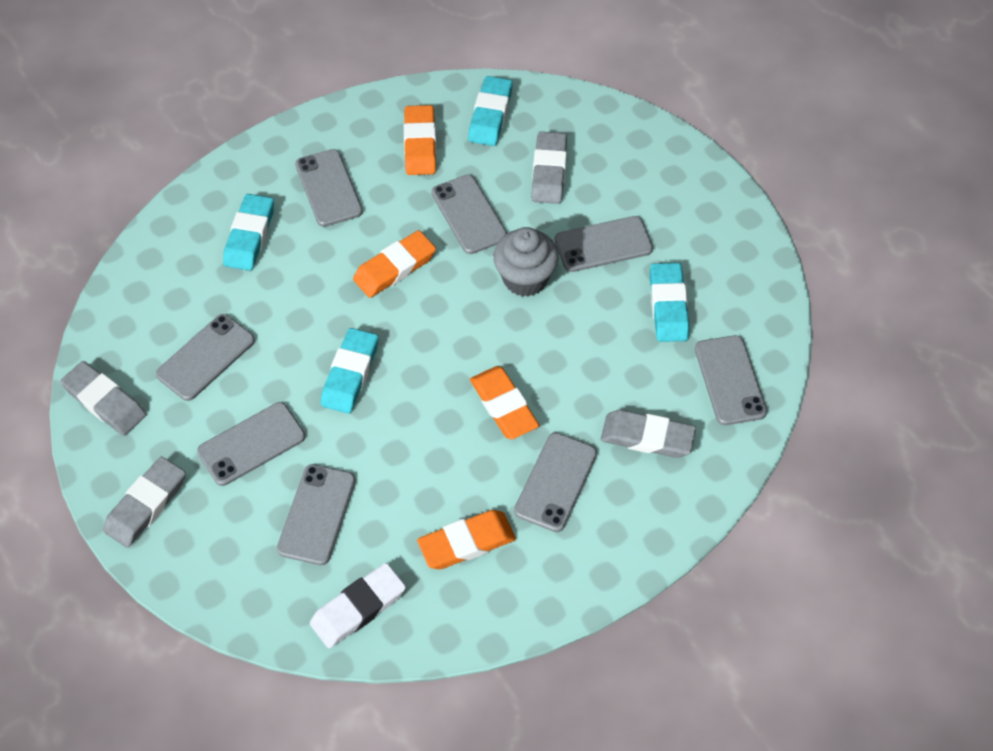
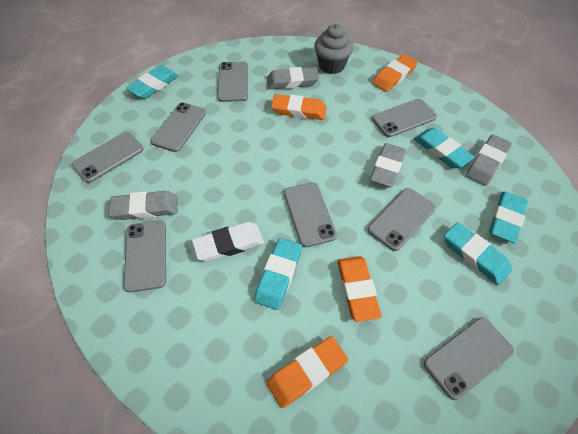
turquoise eraser: 4 -> 5

